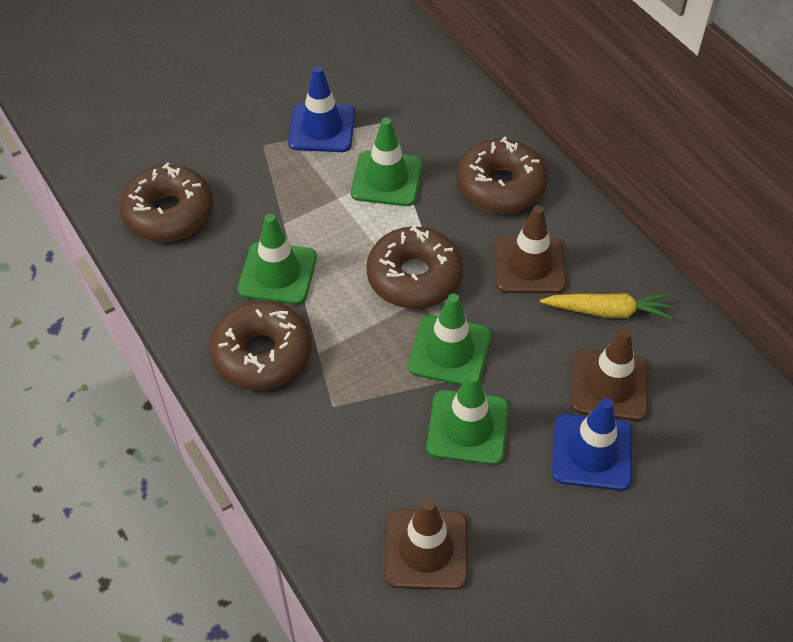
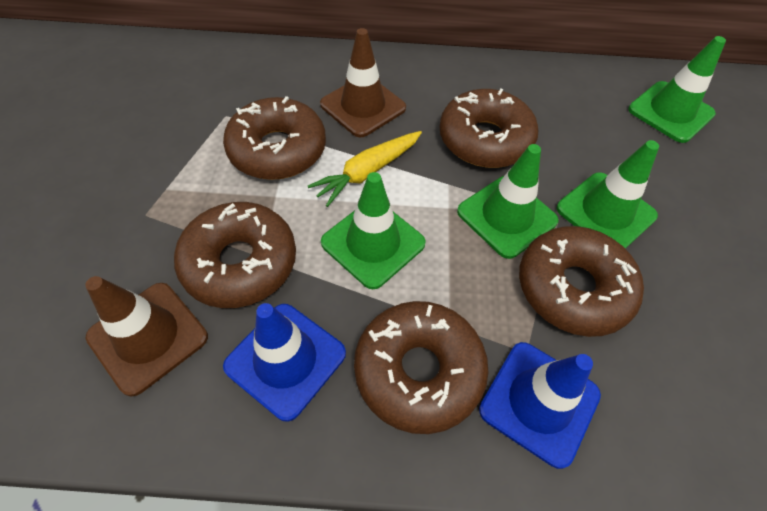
brown donut: 4 -> 5
brown traffic cone: 3 -> 2

